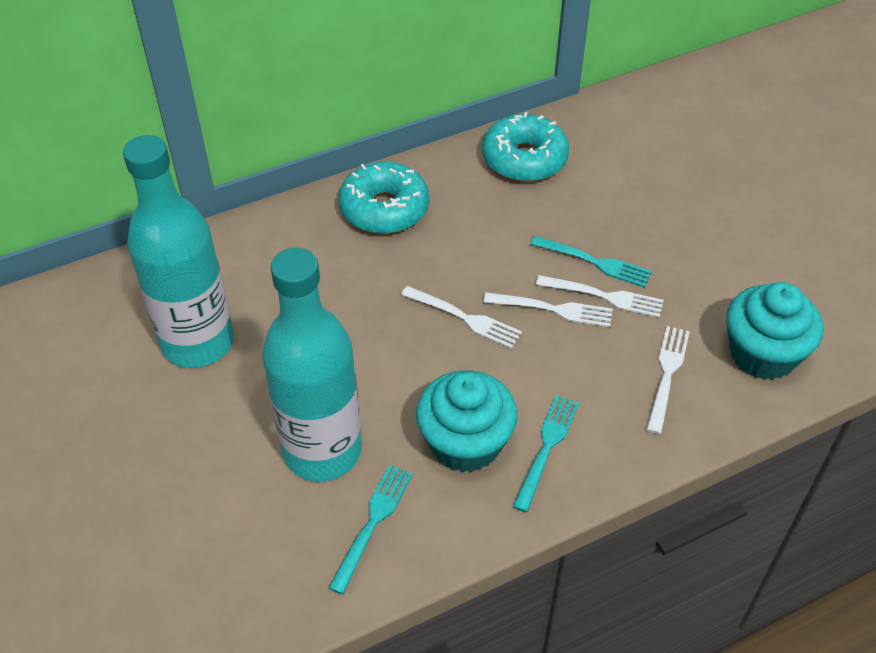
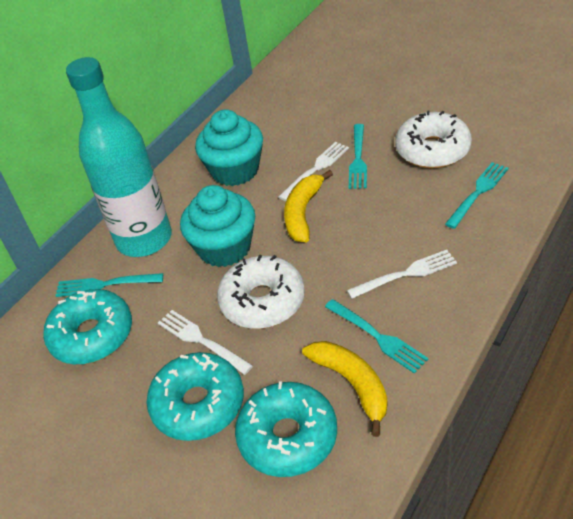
turquoise bottle: 2 -> 1
turquoise donut: 2 -> 3
turquoise fork: 3 -> 4
white donut: 0 -> 2
white fork: 4 -> 3
yellow banana: 0 -> 2

